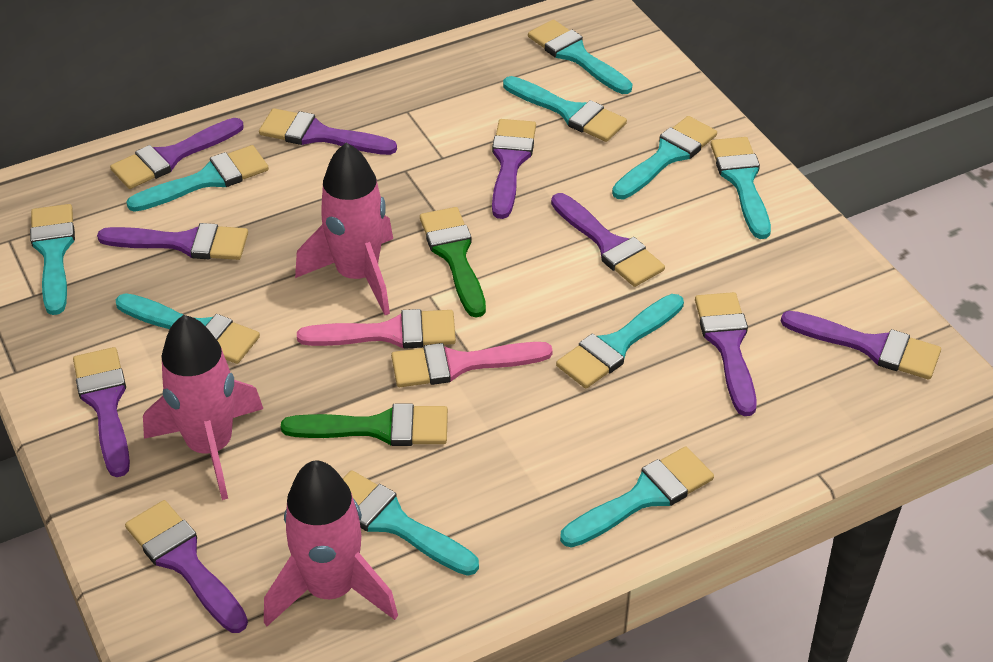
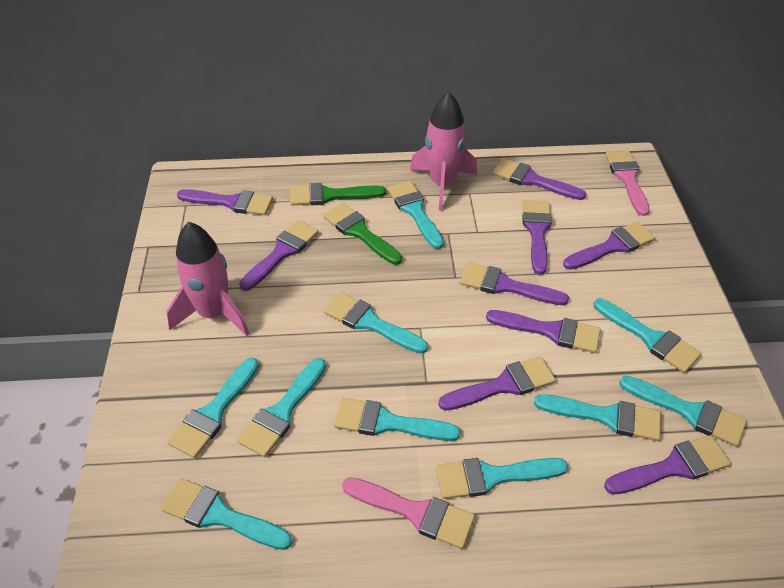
pink rocket: 3 -> 2

